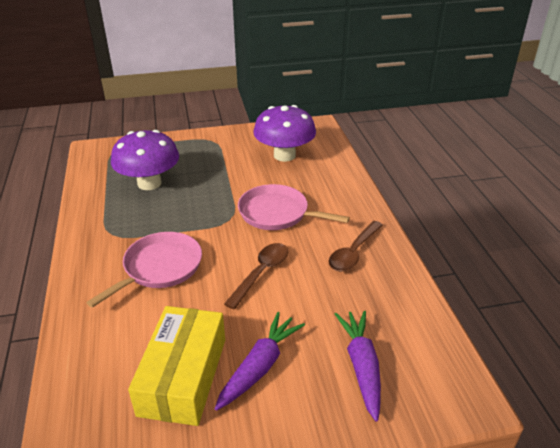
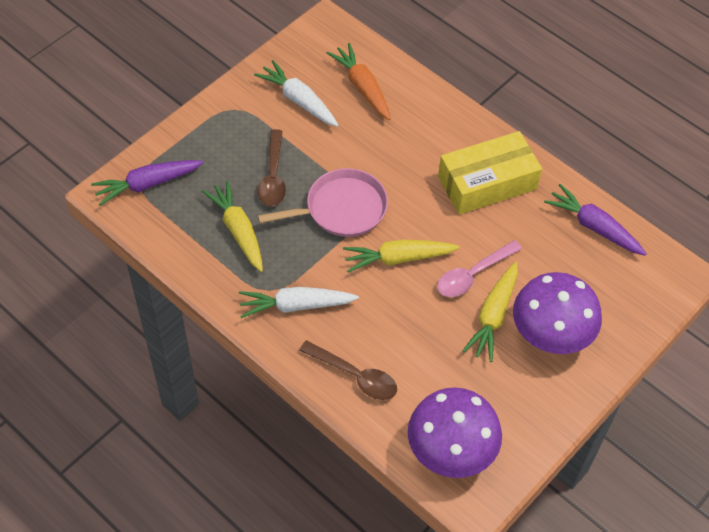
orange carrot: 0 -> 1
pink pan: 2 -> 1
pink spoon: 0 -> 1
white carrot: 0 -> 2
yellow carrot: 0 -> 3

